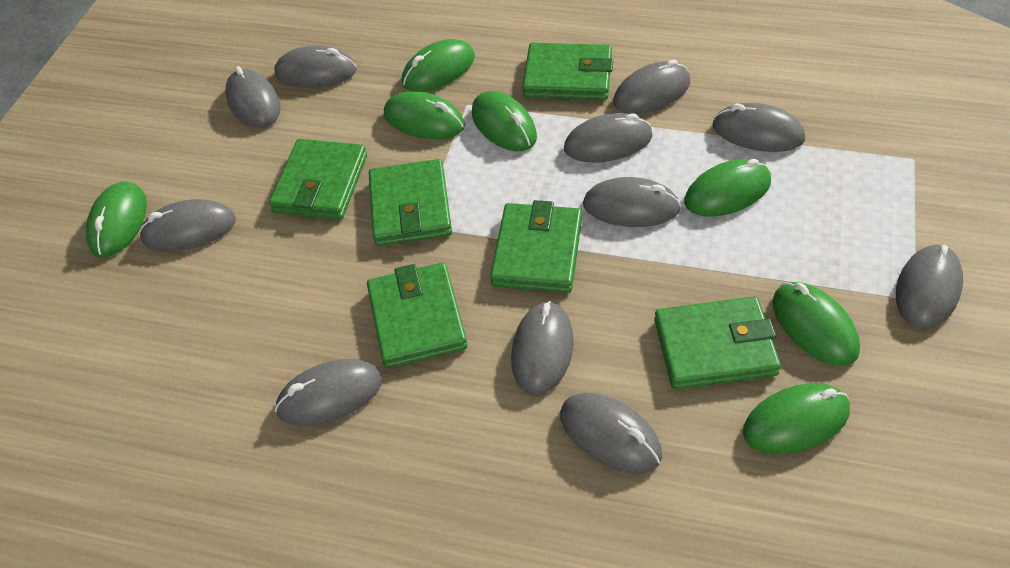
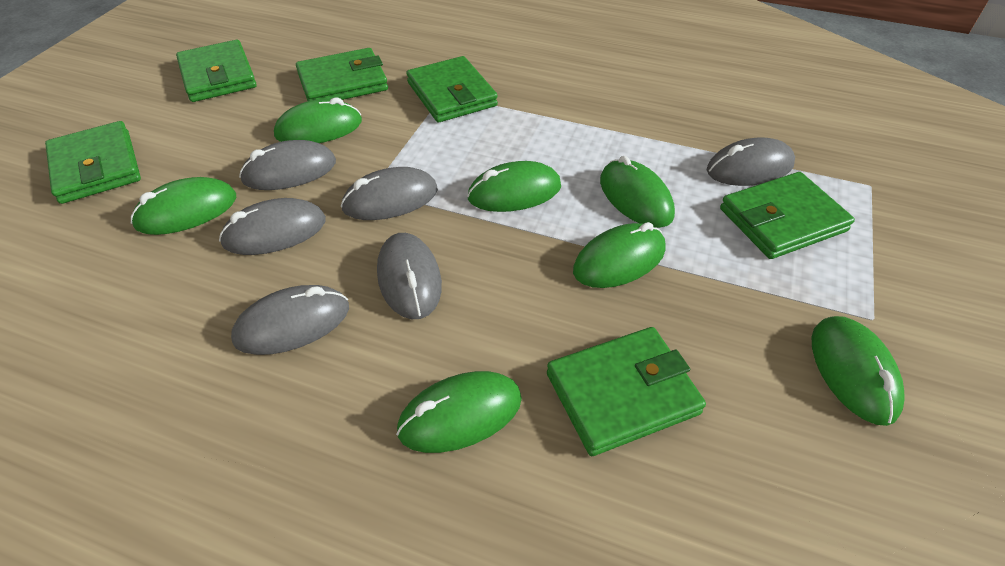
grey mouse: 11 -> 6

